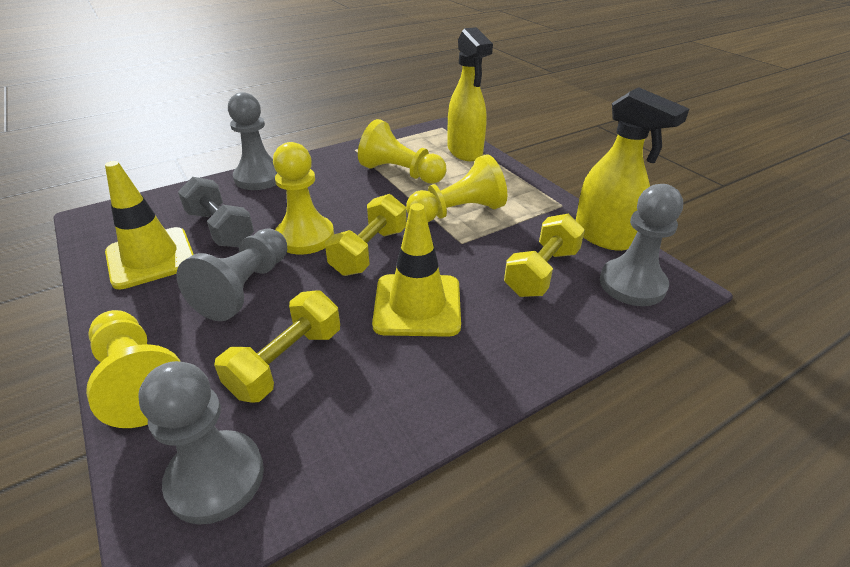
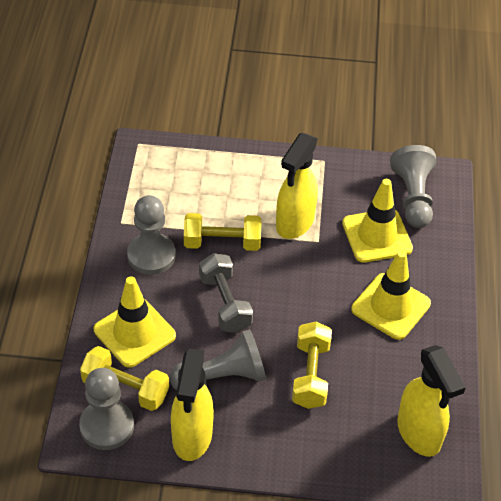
yellow pawn: 4 -> 0
yellow spray bottle: 2 -> 3
yellow traffic cone: 2 -> 3

